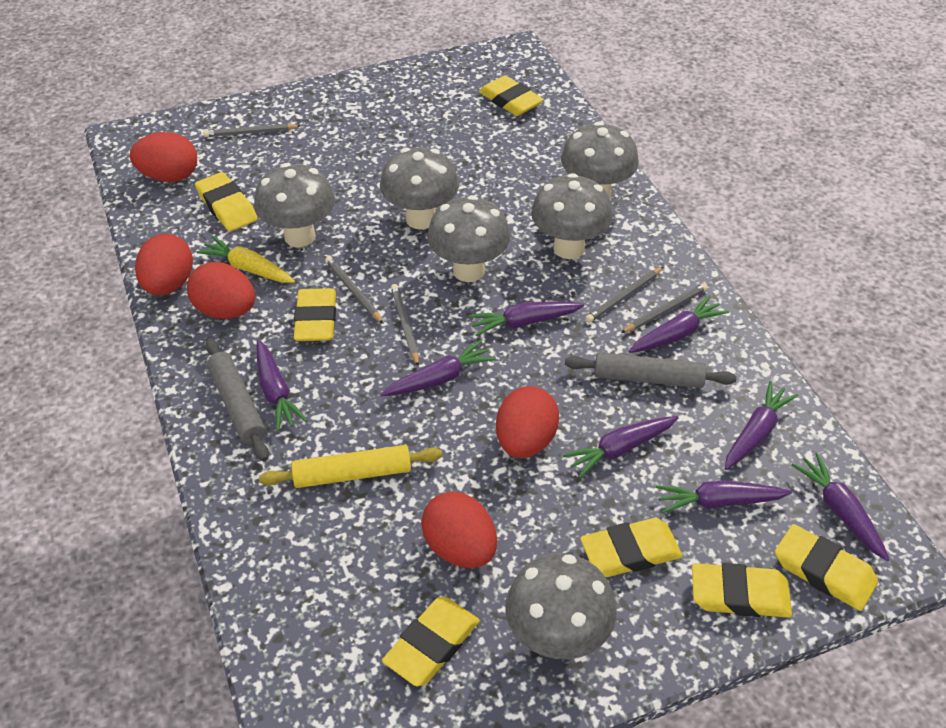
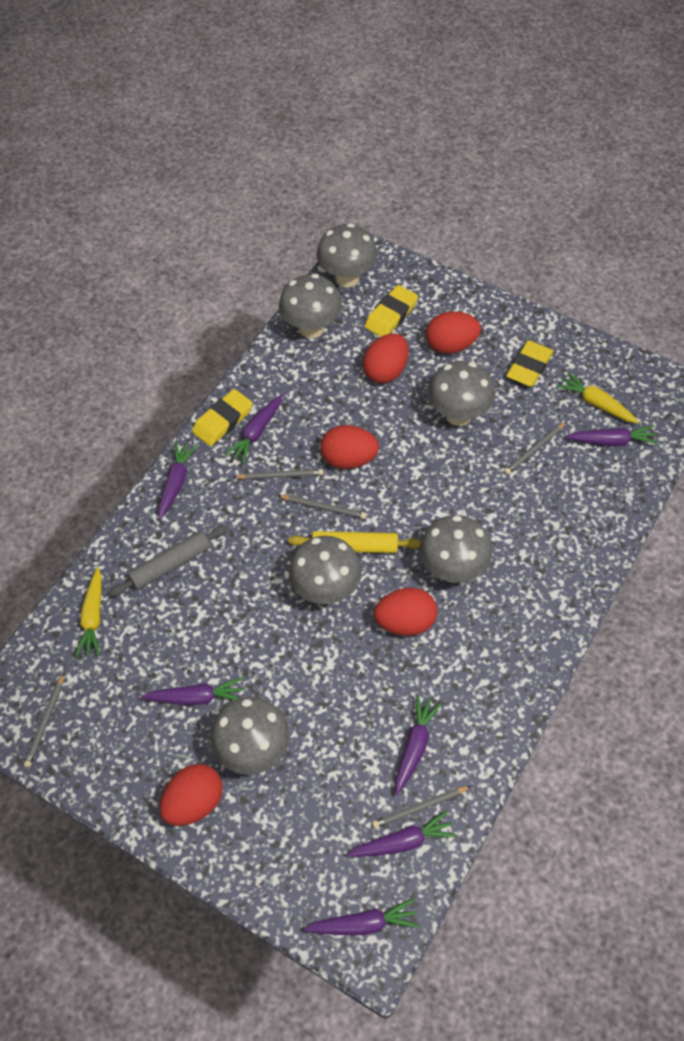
grey rolling pin: 2 -> 1
purple carrot: 8 -> 7
yellow carrot: 1 -> 2
yellow eraser: 7 -> 3

